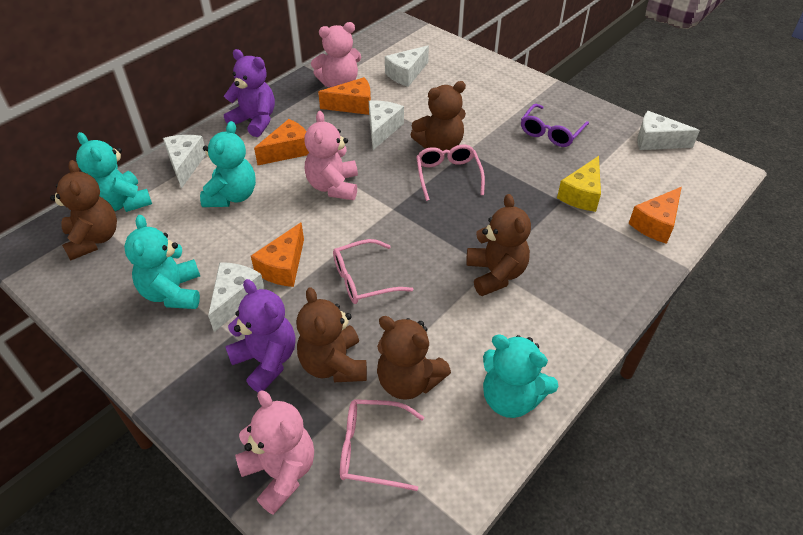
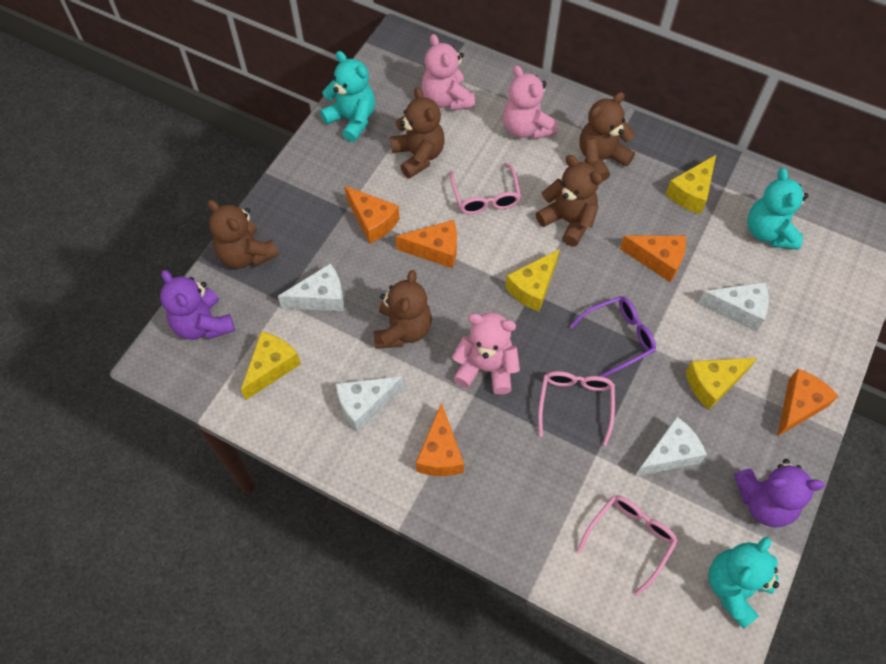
orange cheese: 4 -> 5
turquoise teddy bear: 4 -> 3
white cheese: 5 -> 4
yellow cheese: 1 -> 4

